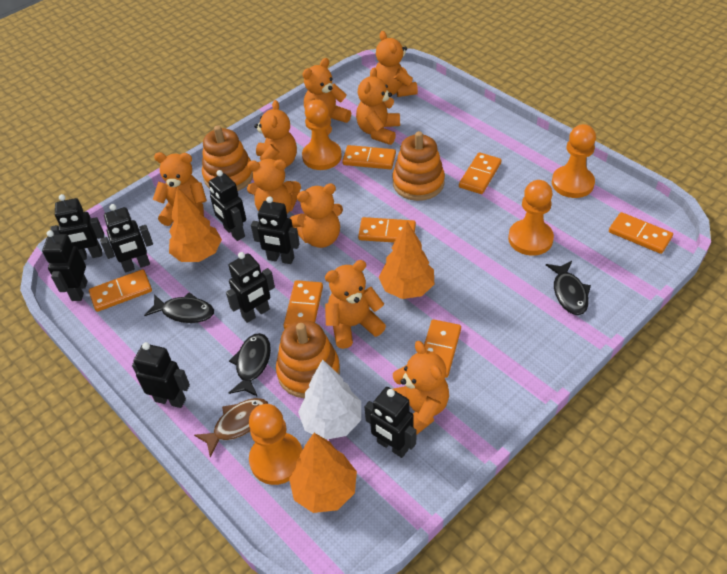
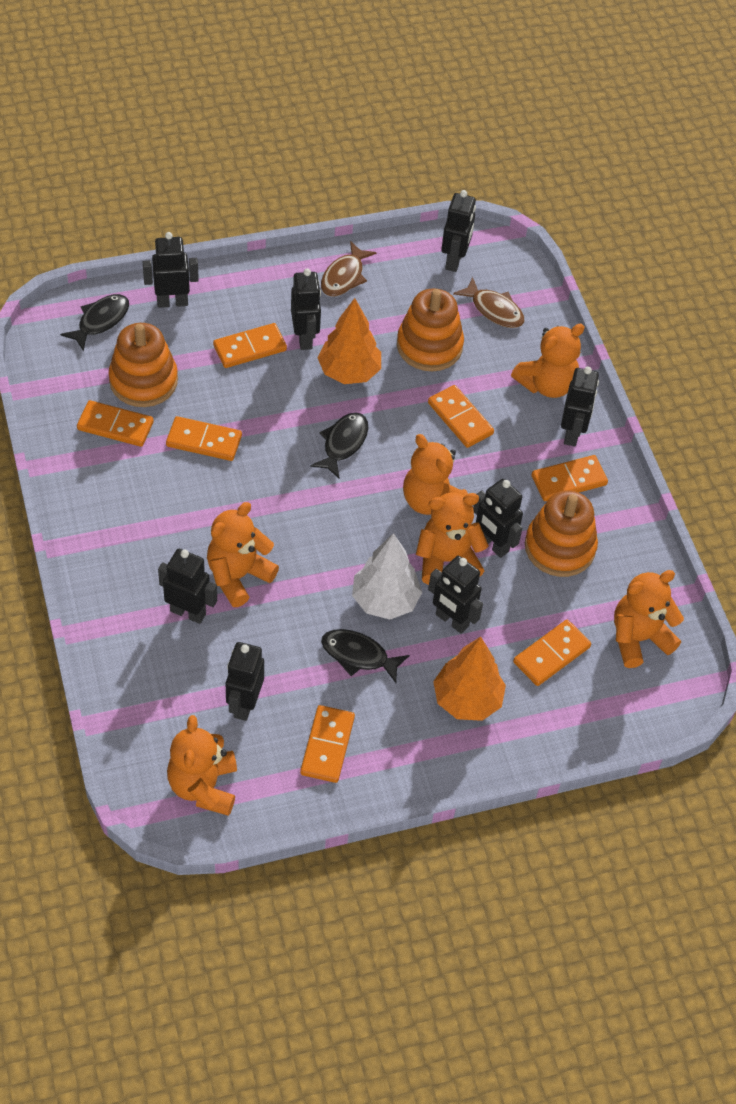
brown fish: 1 -> 2
orange pawn: 4 -> 0
orange teddy bear: 9 -> 6
orange tree: 3 -> 2

